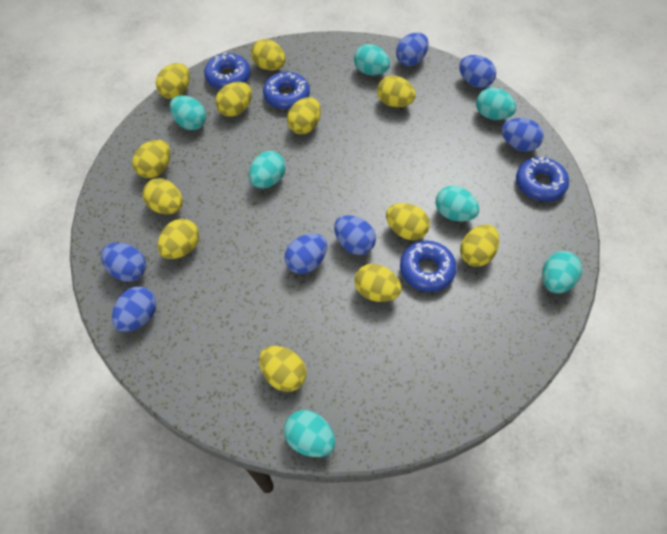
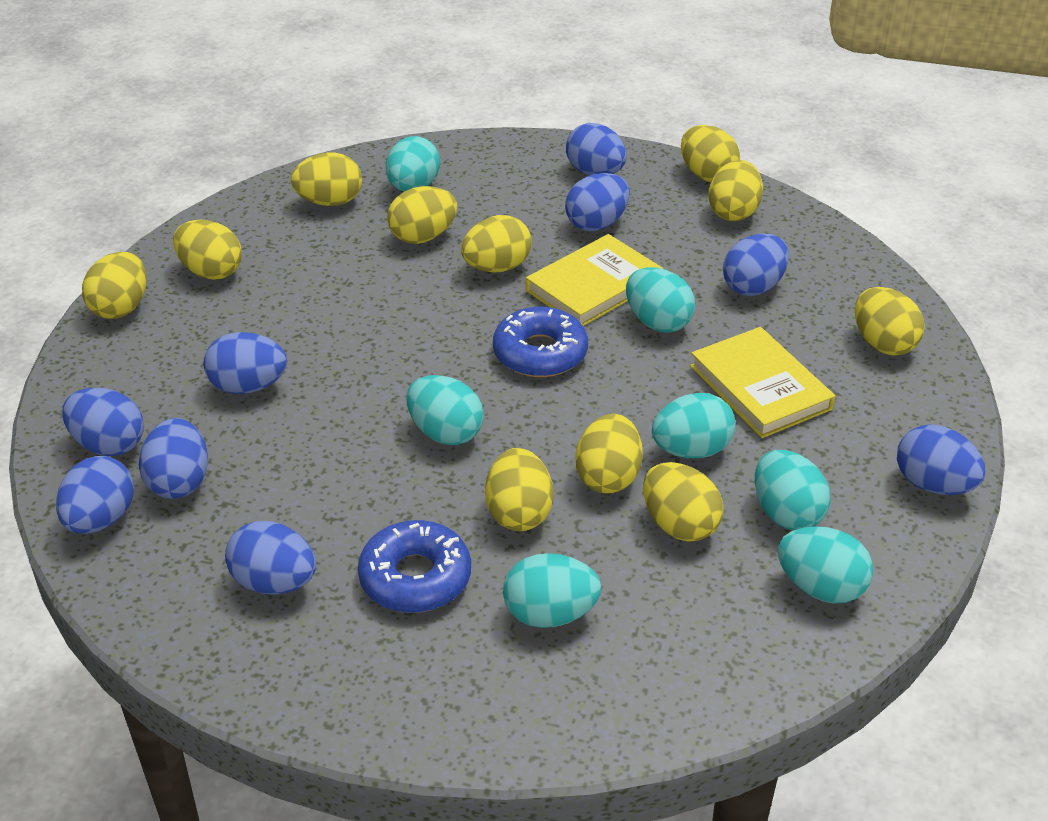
blue donut: 4 -> 2
blue egg: 7 -> 9
yellow book: 0 -> 2
yellow egg: 12 -> 11

